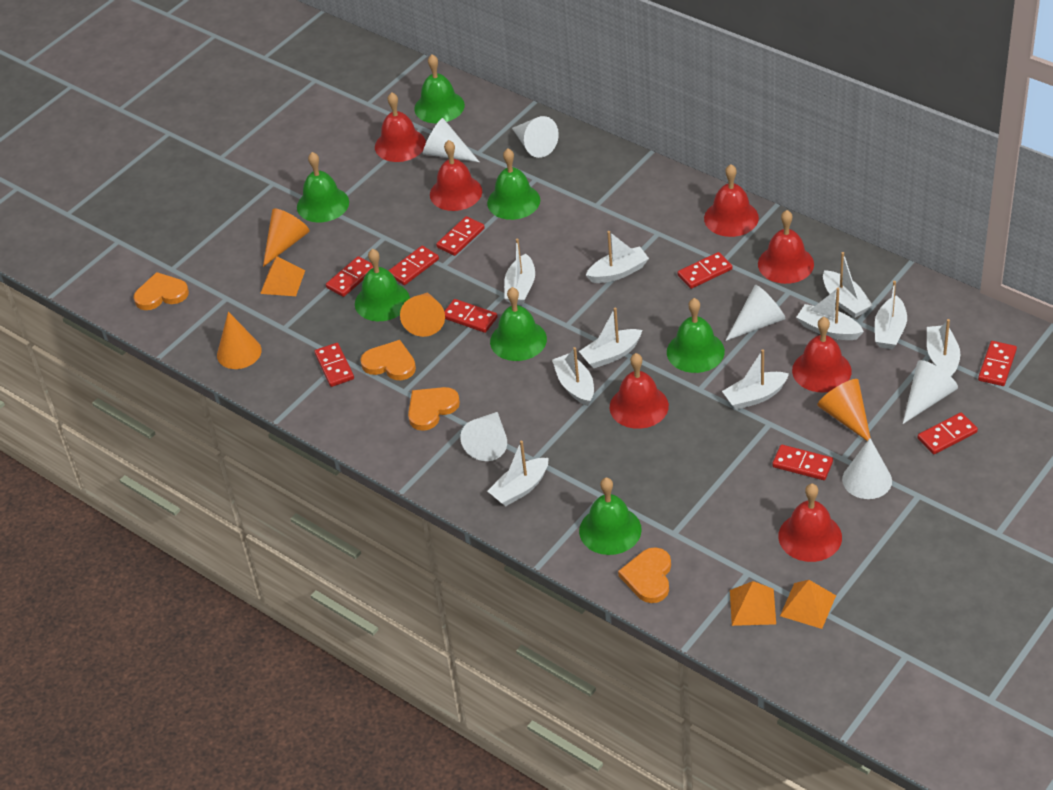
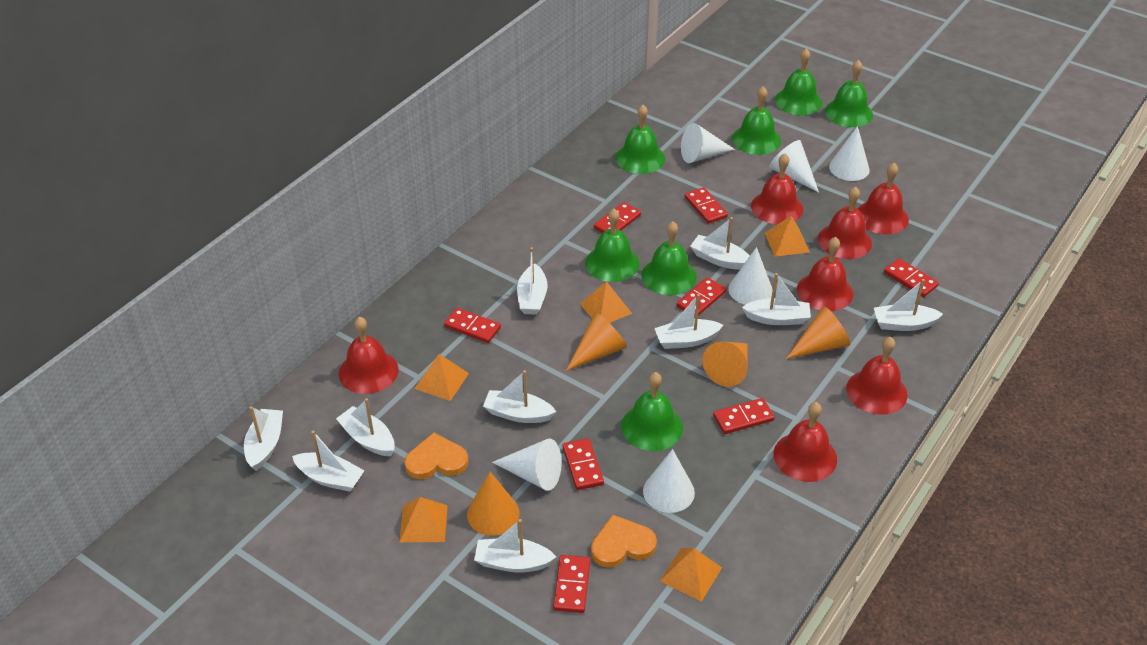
orange heart: 4 -> 2
orange pyramid: 3 -> 5
red domino: 9 -> 8

